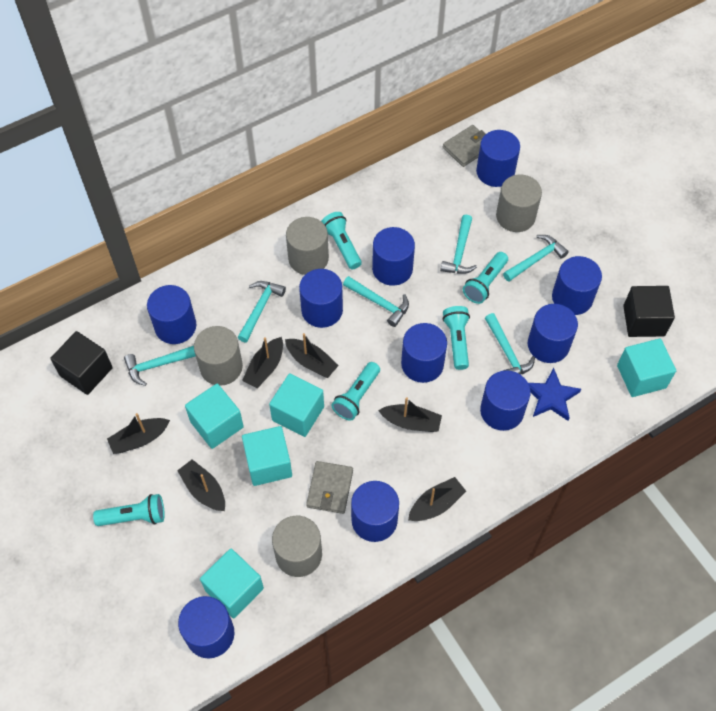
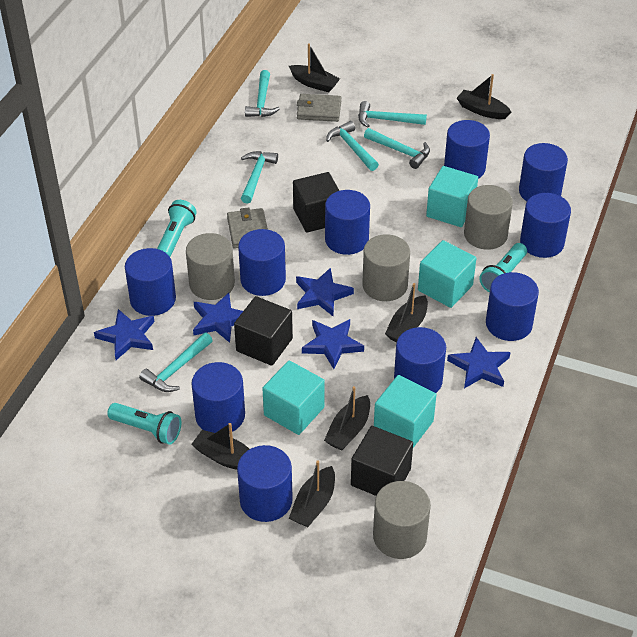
black cube: 2 -> 3
blue star: 1 -> 5
turquoise cube: 5 -> 4
turquoise flashlight: 5 -> 3

